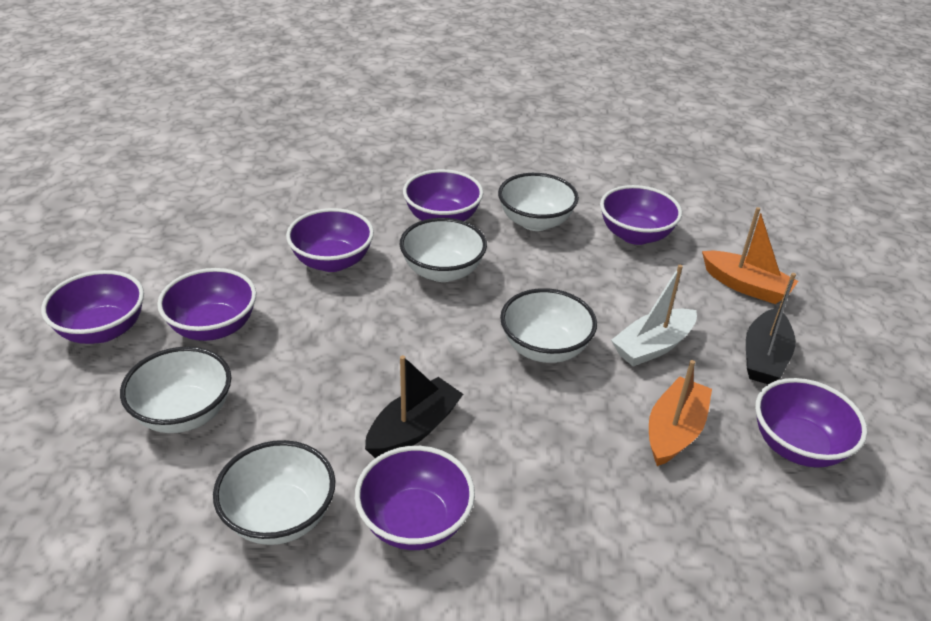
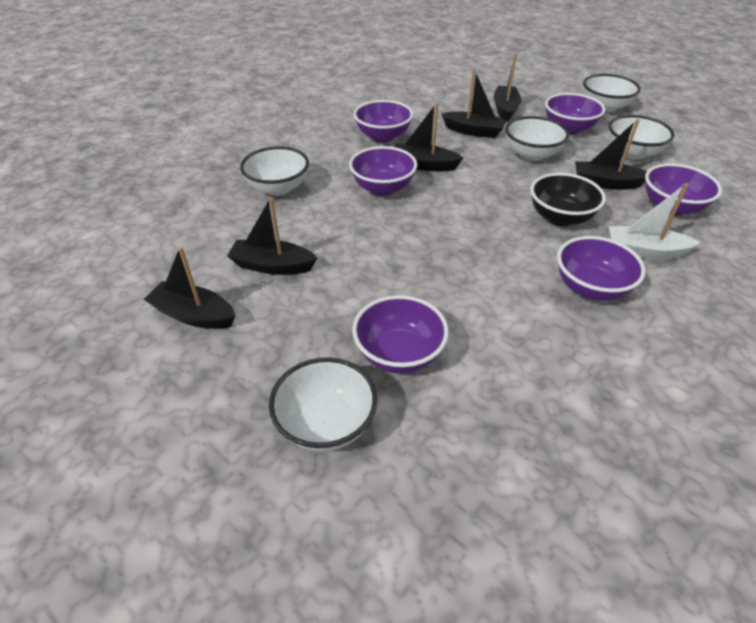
black boat: 2 -> 6
black bowl: 0 -> 1
orange boat: 2 -> 0
purple bowl: 7 -> 6

